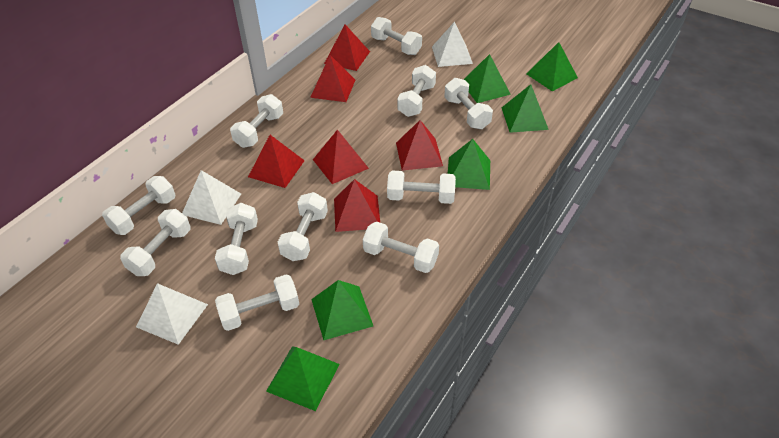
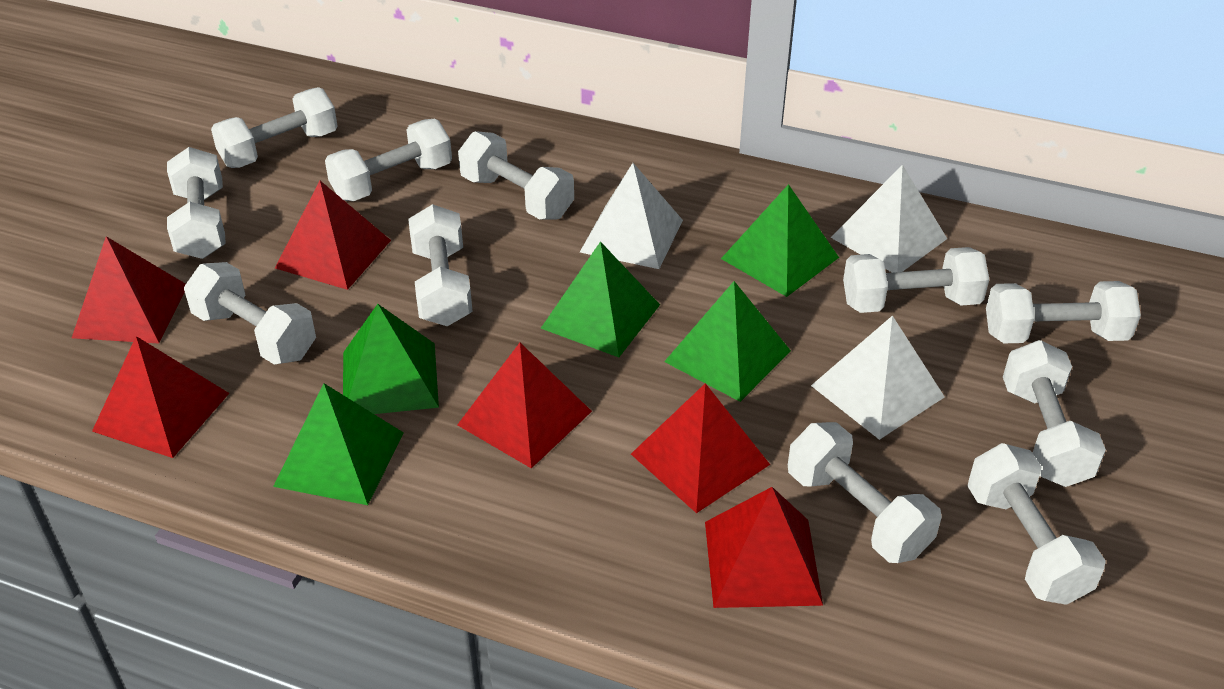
green pyramid: 6 -> 5

